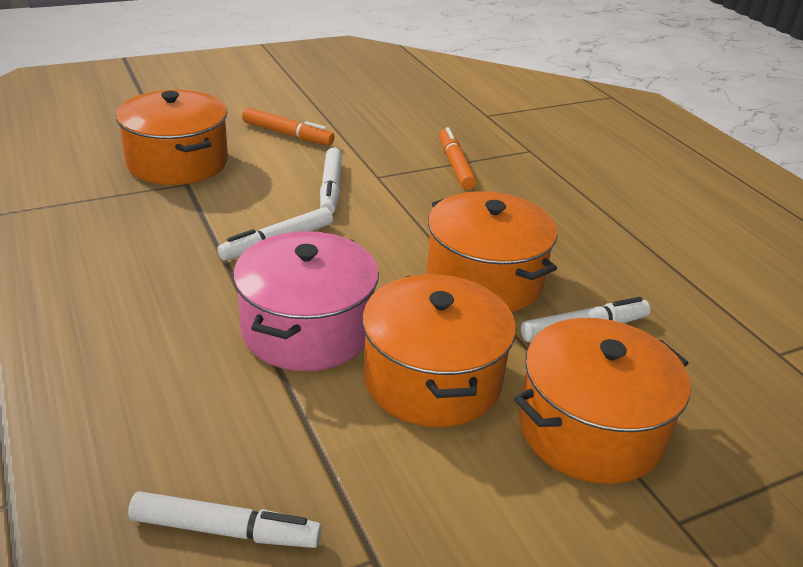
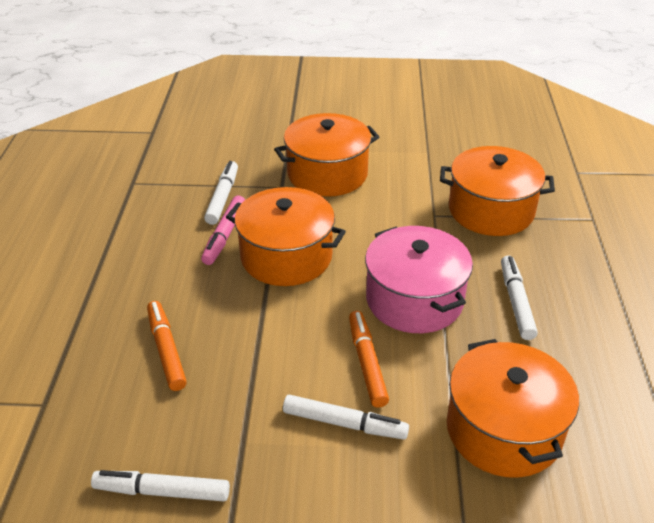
pink marker: 0 -> 1

